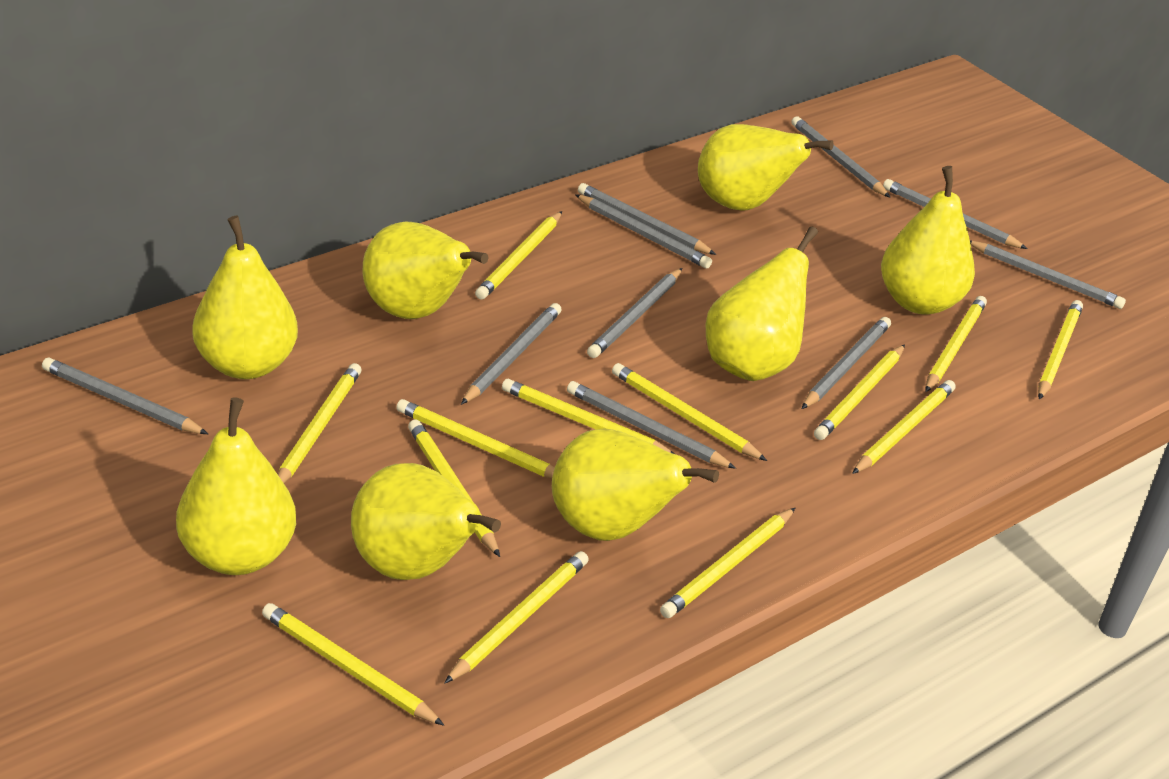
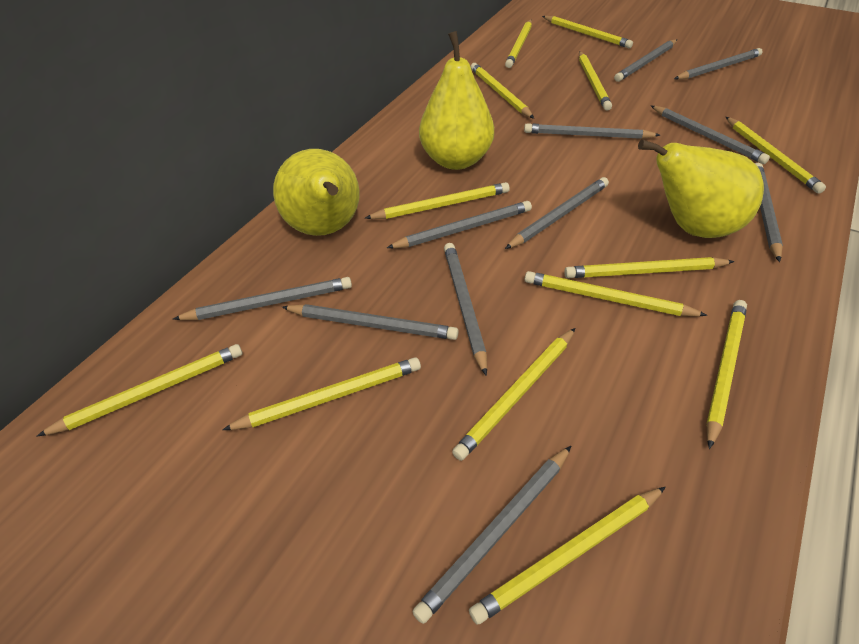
grey pencil: 10 -> 11
yellow pear: 8 -> 3

